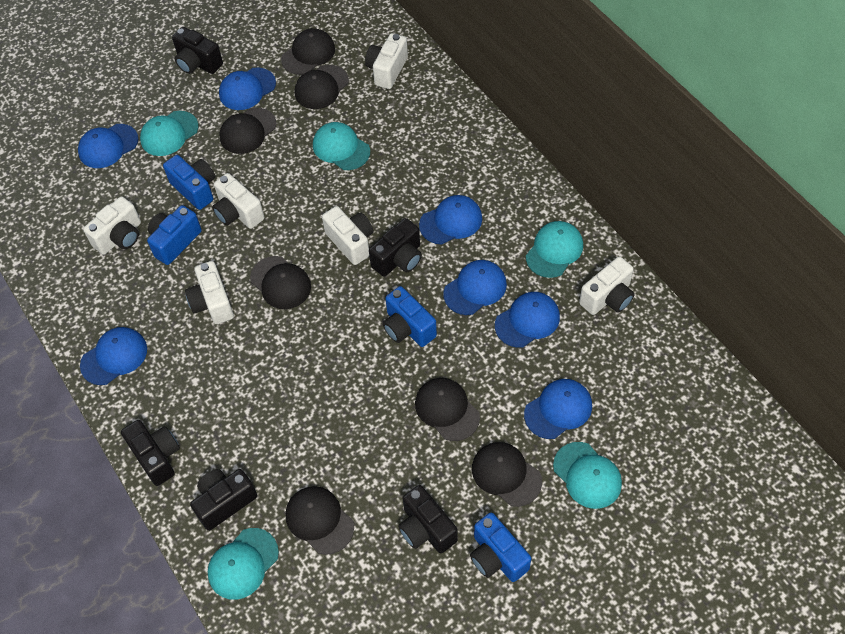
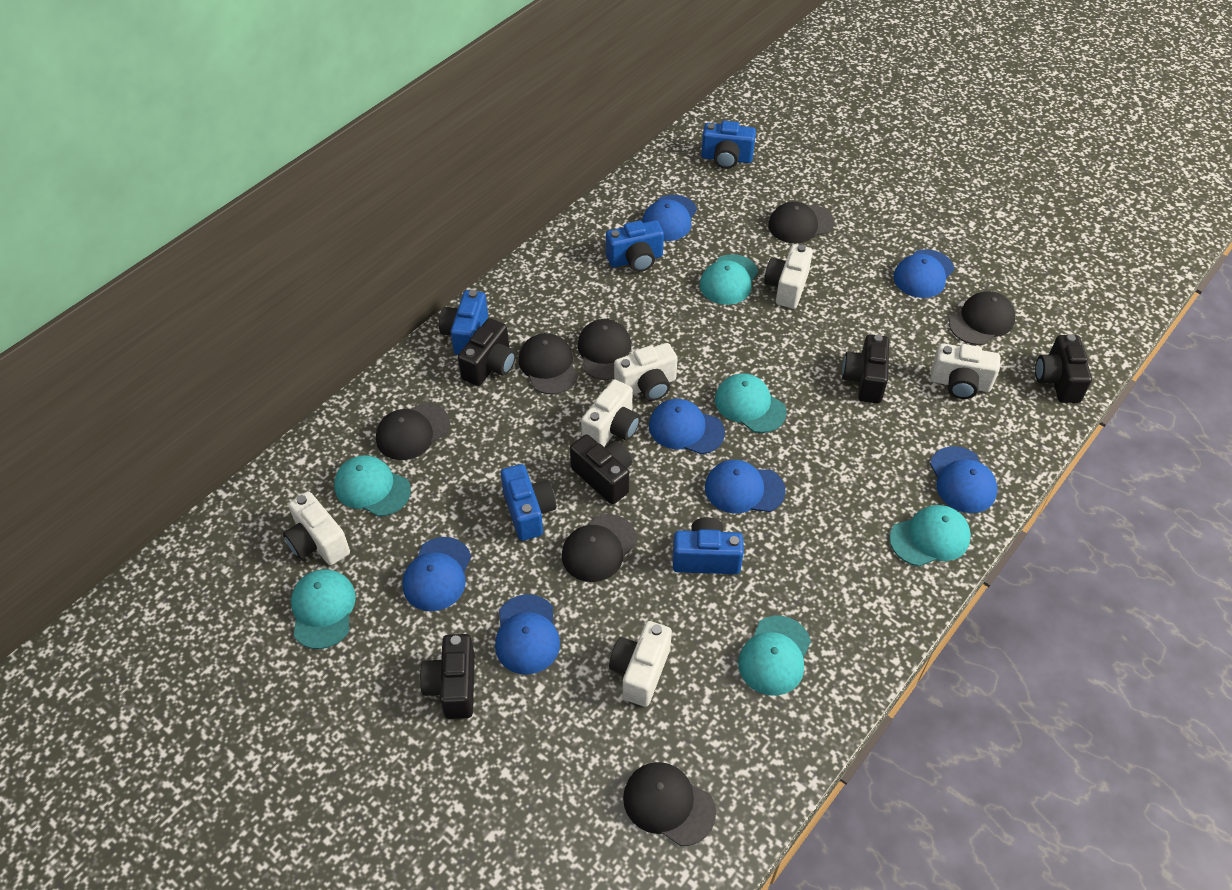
blue camera: 4 -> 5
turquoise cap: 5 -> 6

